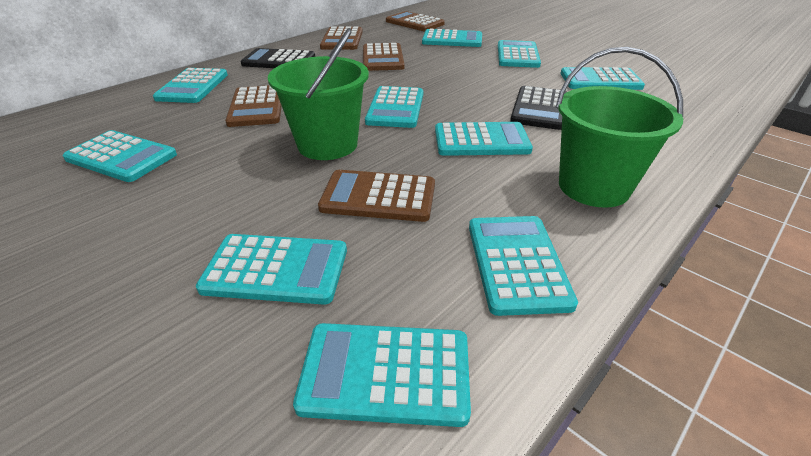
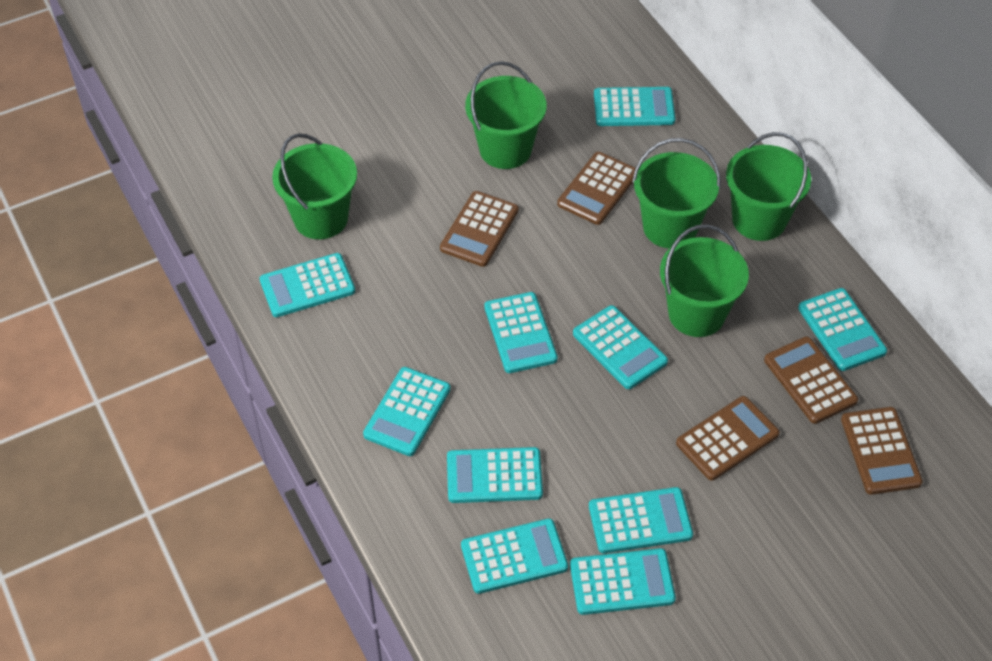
black calculator: 2 -> 0
green bucket: 2 -> 5

